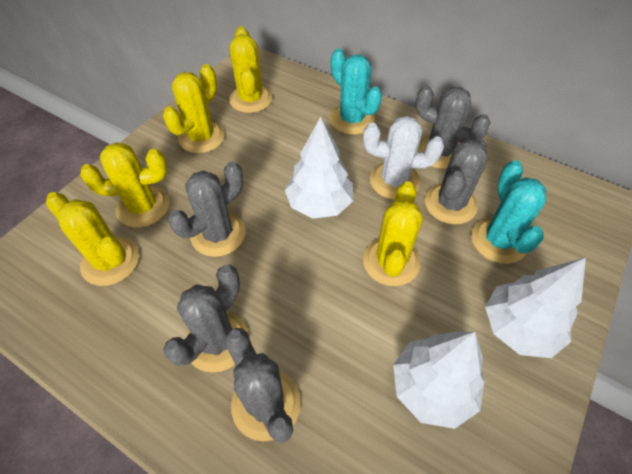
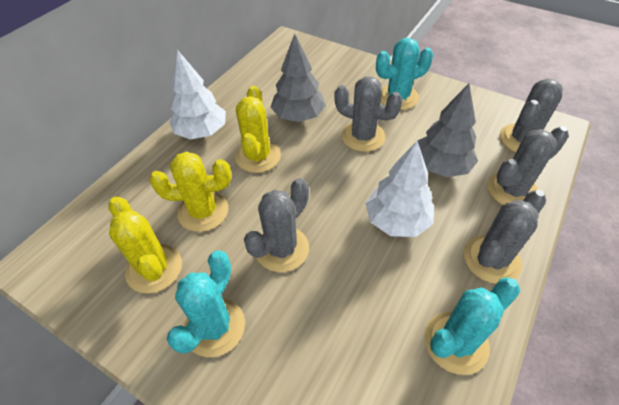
grey tree: 0 -> 2
turquoise cactus: 2 -> 3
white cactus: 1 -> 0
white tree: 3 -> 2
yellow cactus: 5 -> 3

